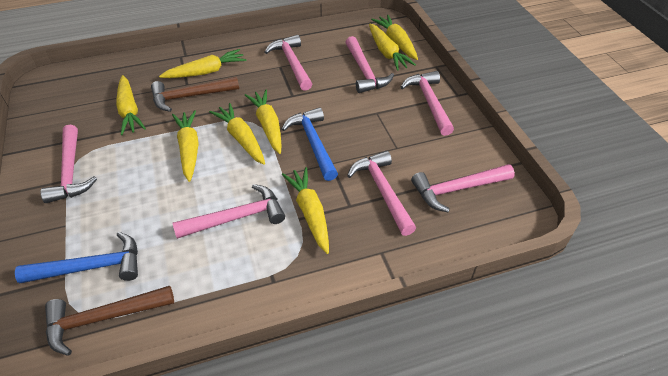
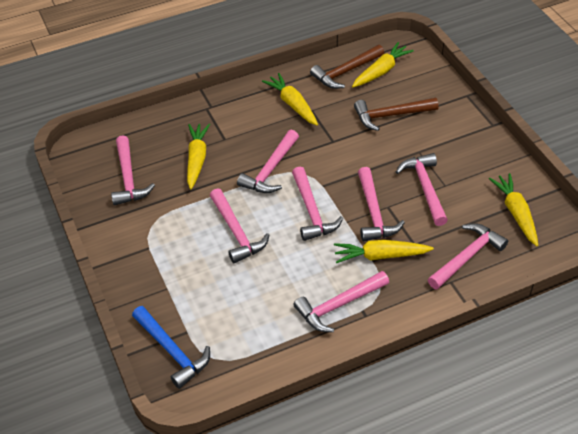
blue hammer: 2 -> 1
pink hammer: 7 -> 8
yellow carrot: 8 -> 5

